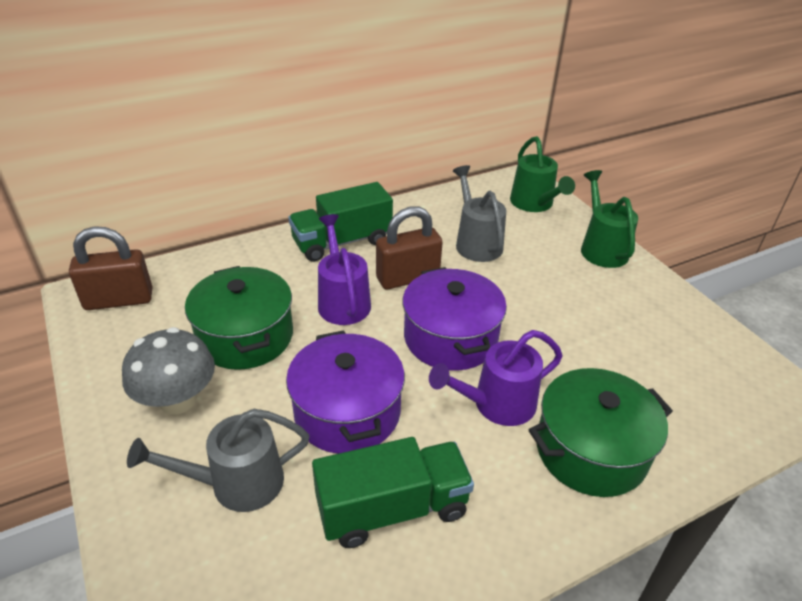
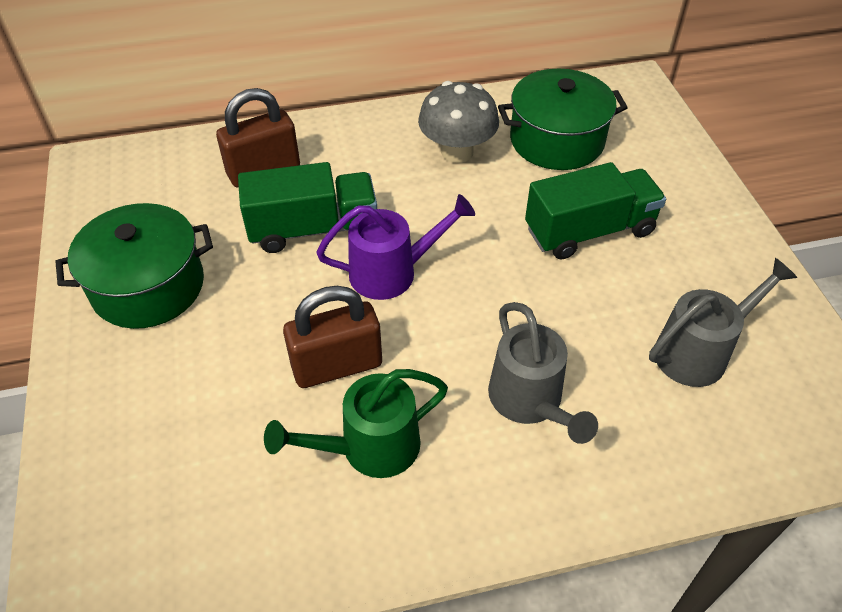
green watering can: 2 -> 1
purple pot: 2 -> 0
purple watering can: 2 -> 1

